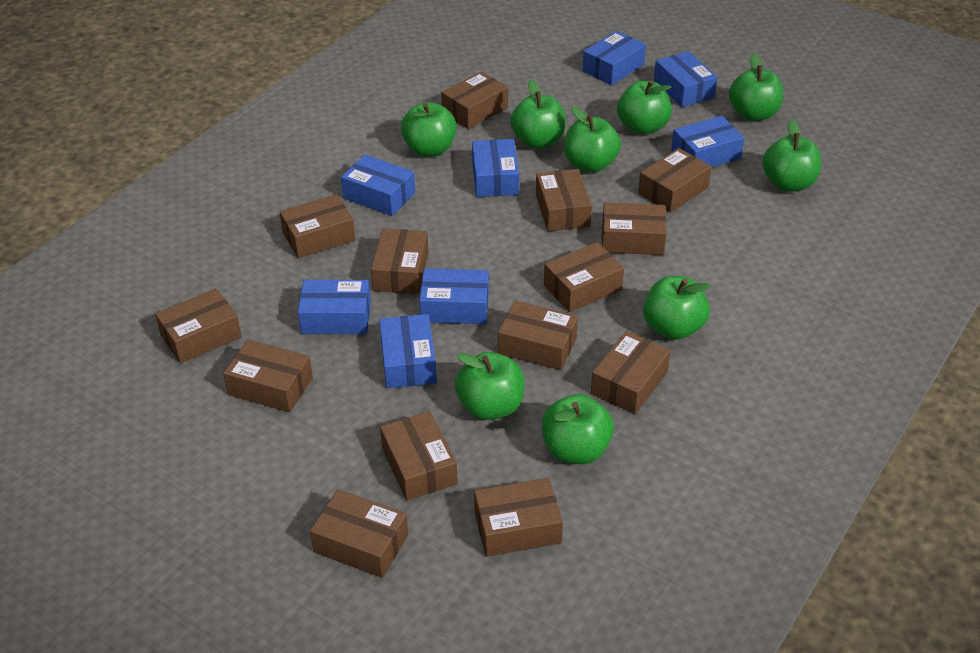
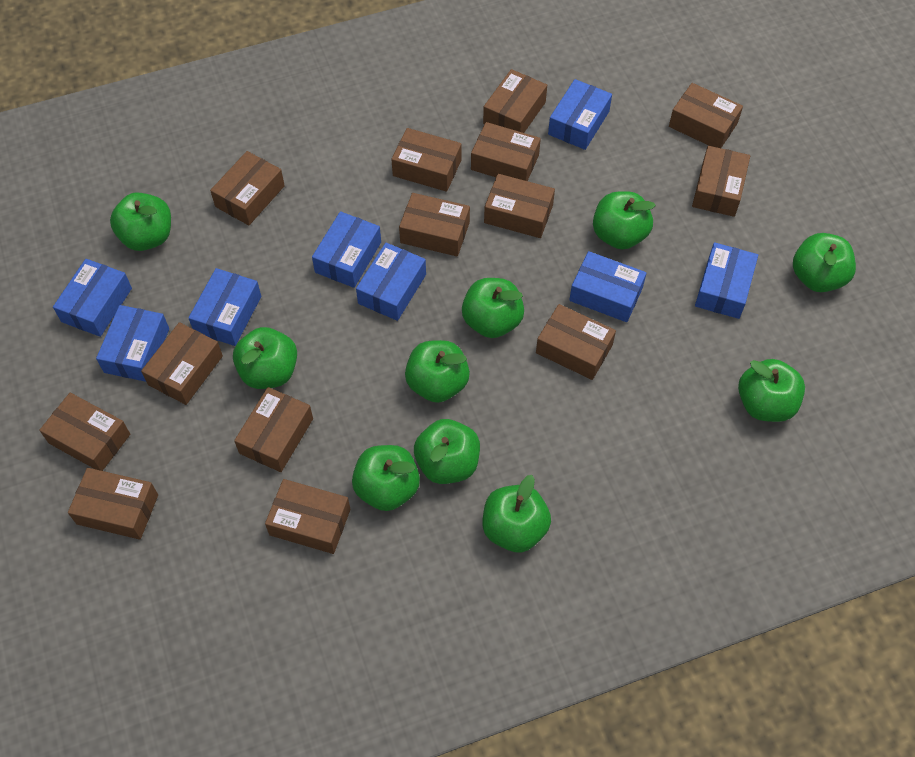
green apple: 9 -> 10

